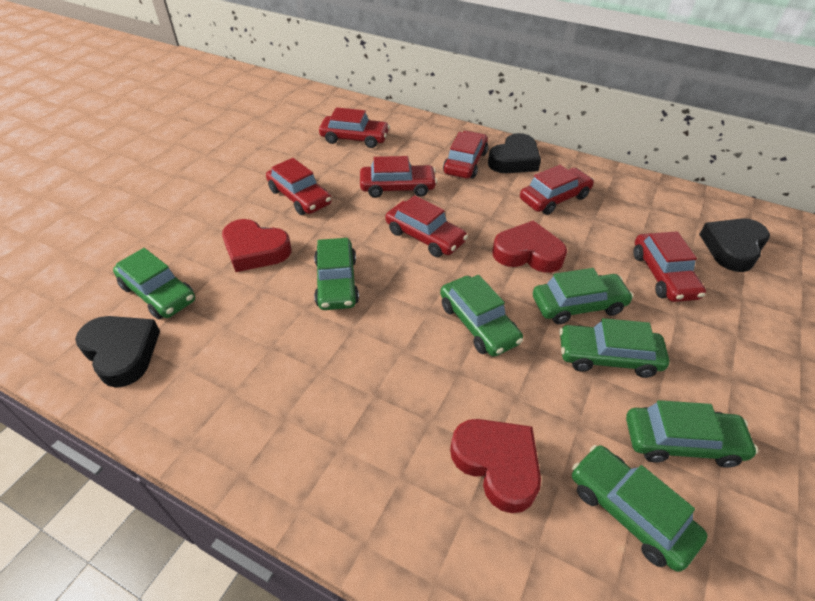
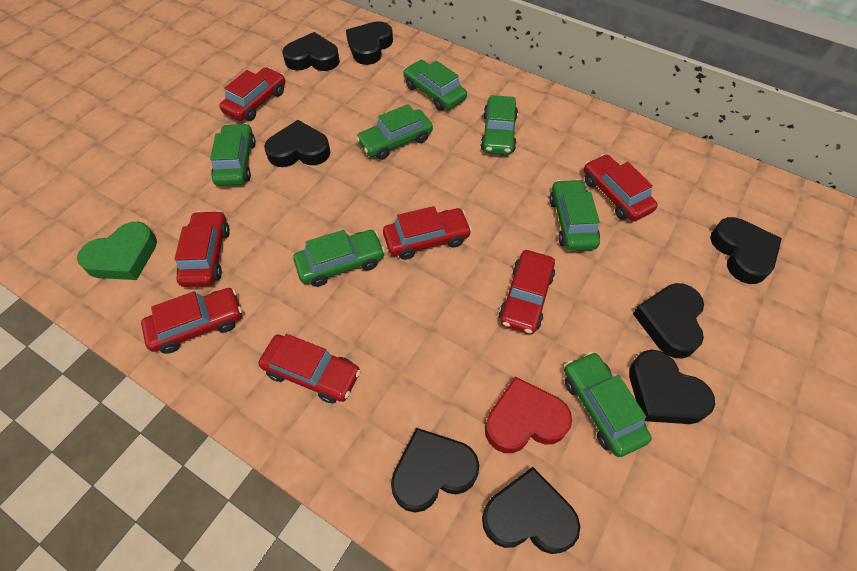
black heart: 3 -> 8
green heart: 0 -> 1
red heart: 3 -> 1

